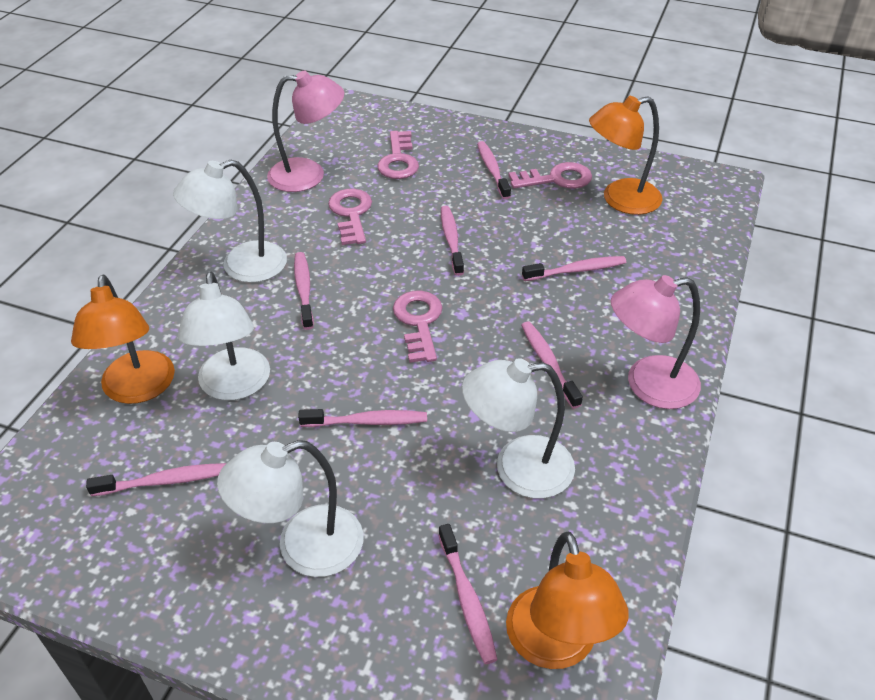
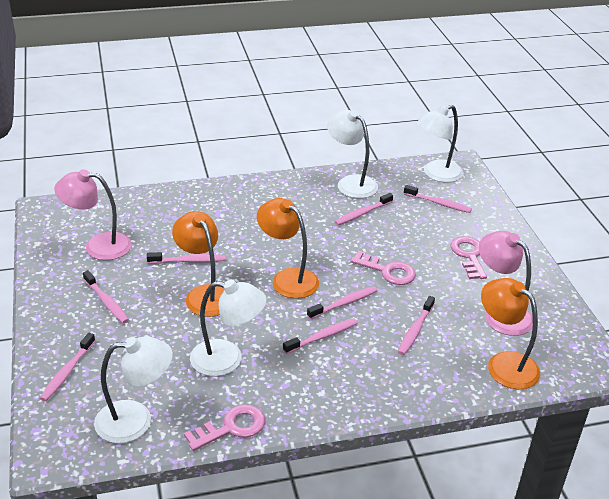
pink key: 4 -> 3

